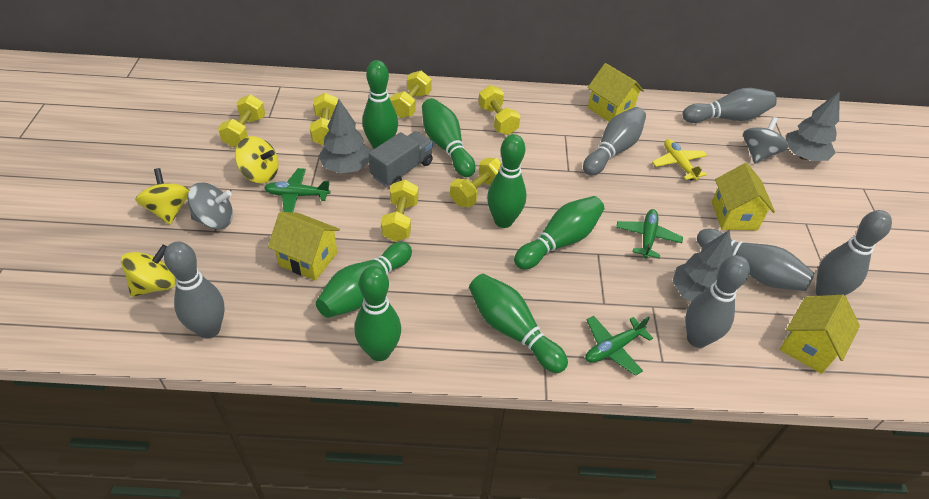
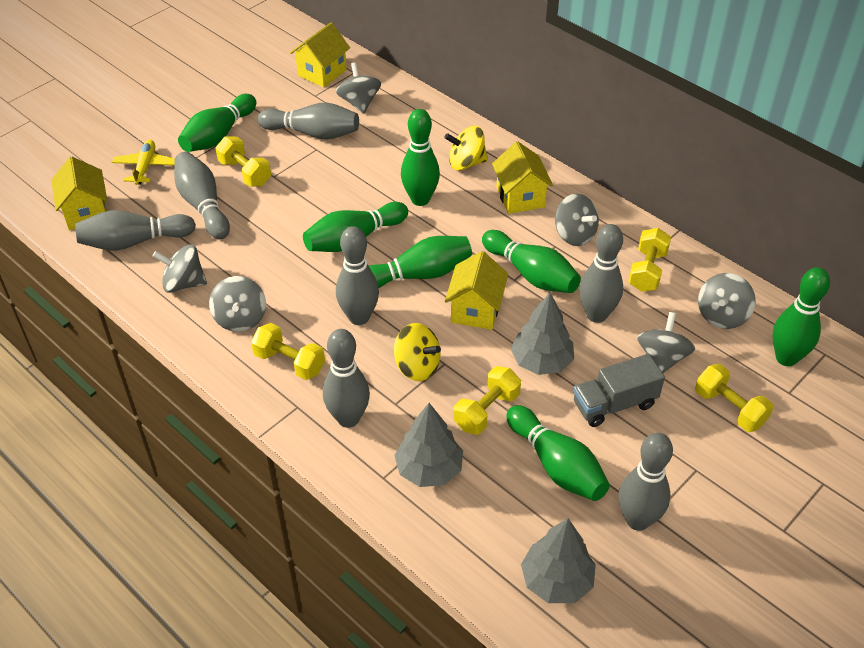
green plane: 3 -> 0
grey bowling pin: 6 -> 7
grey spinning top: 2 -> 6
yellow dumbbell: 6 -> 5
yellow spinning top: 3 -> 2

